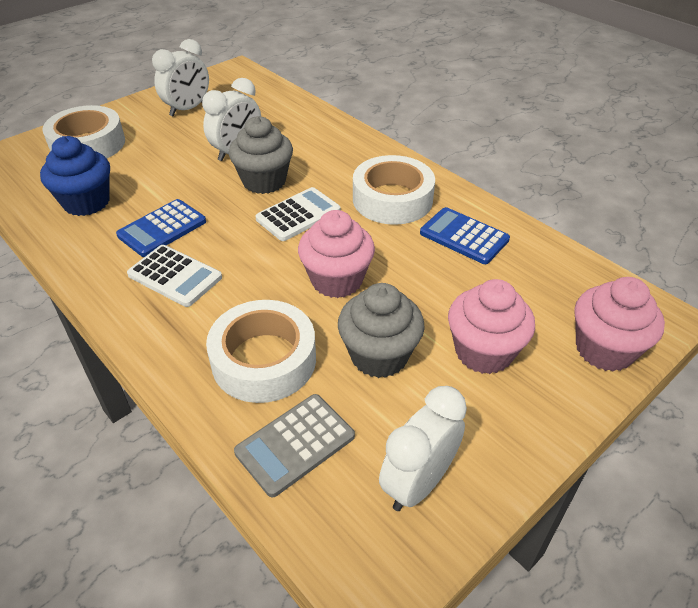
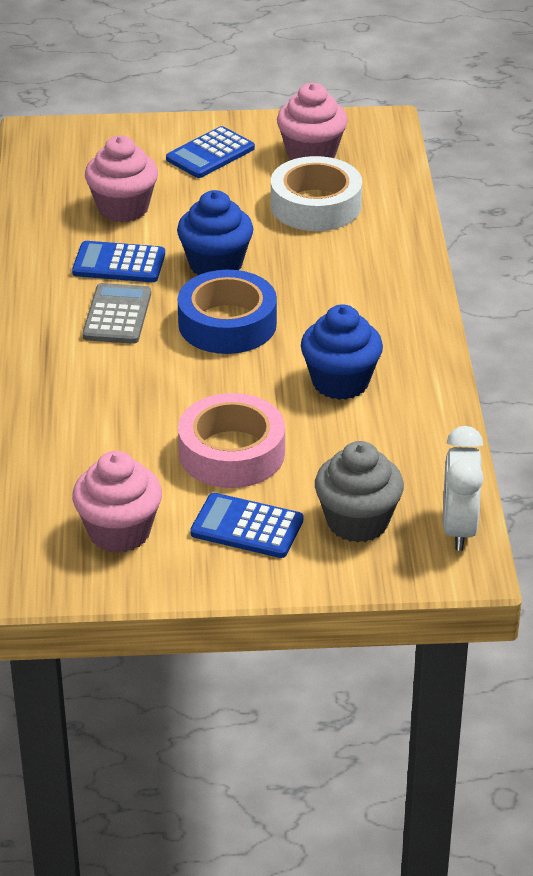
blue calculator: 2 -> 3
blue cupcake: 1 -> 2
blue tape: 0 -> 1
grey cupcake: 2 -> 1
pink tape: 0 -> 1
white calculator: 2 -> 0
white clock: 3 -> 1
white tape: 3 -> 1

